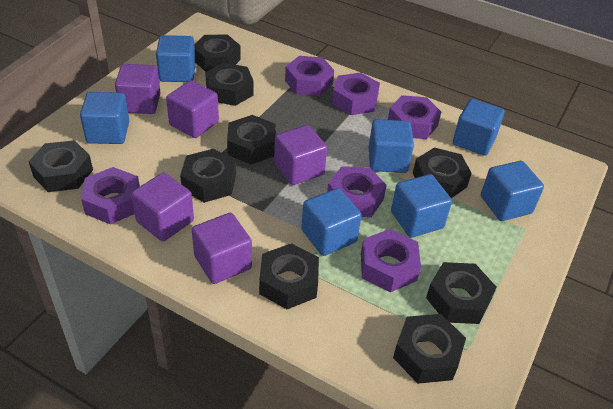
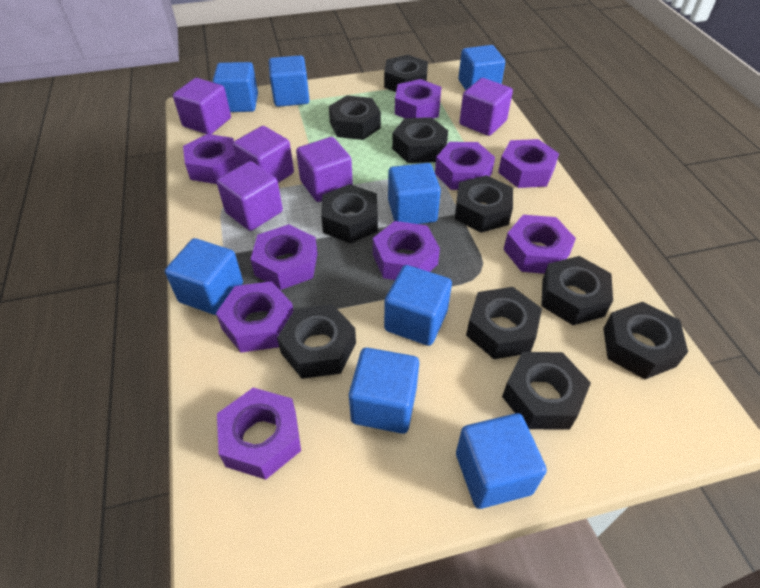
black nut: 9 -> 10
blue cube: 7 -> 8
purple nut: 6 -> 9

